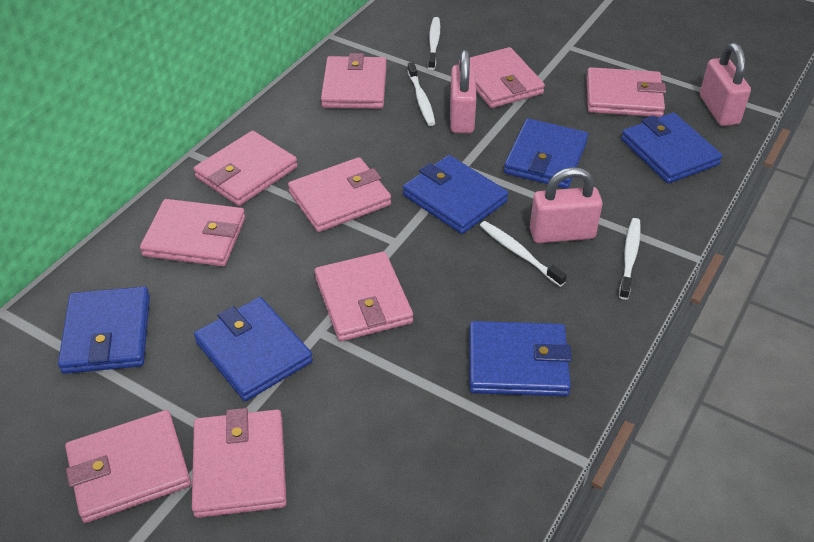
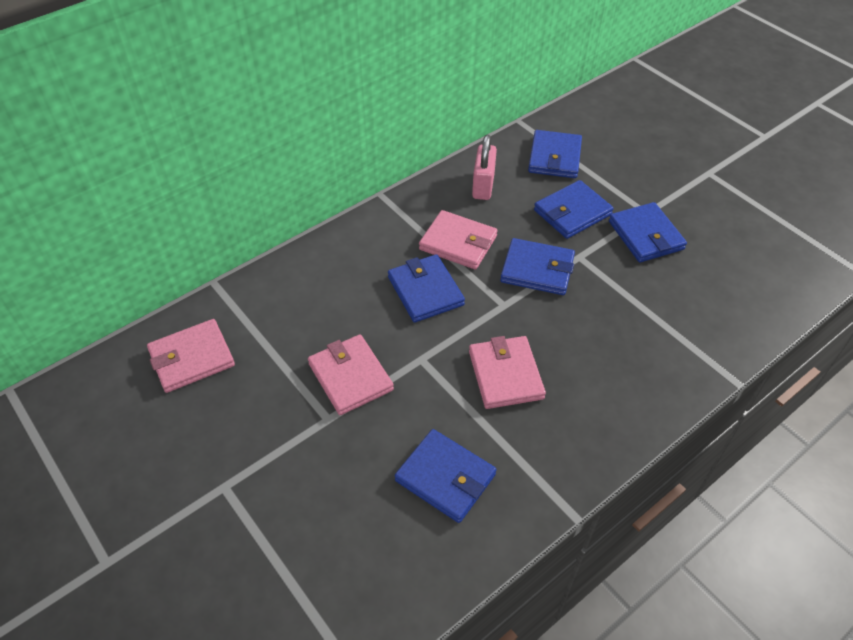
pink padlock: 3 -> 1
pink wallet: 9 -> 4
white toothbrush: 4 -> 0

